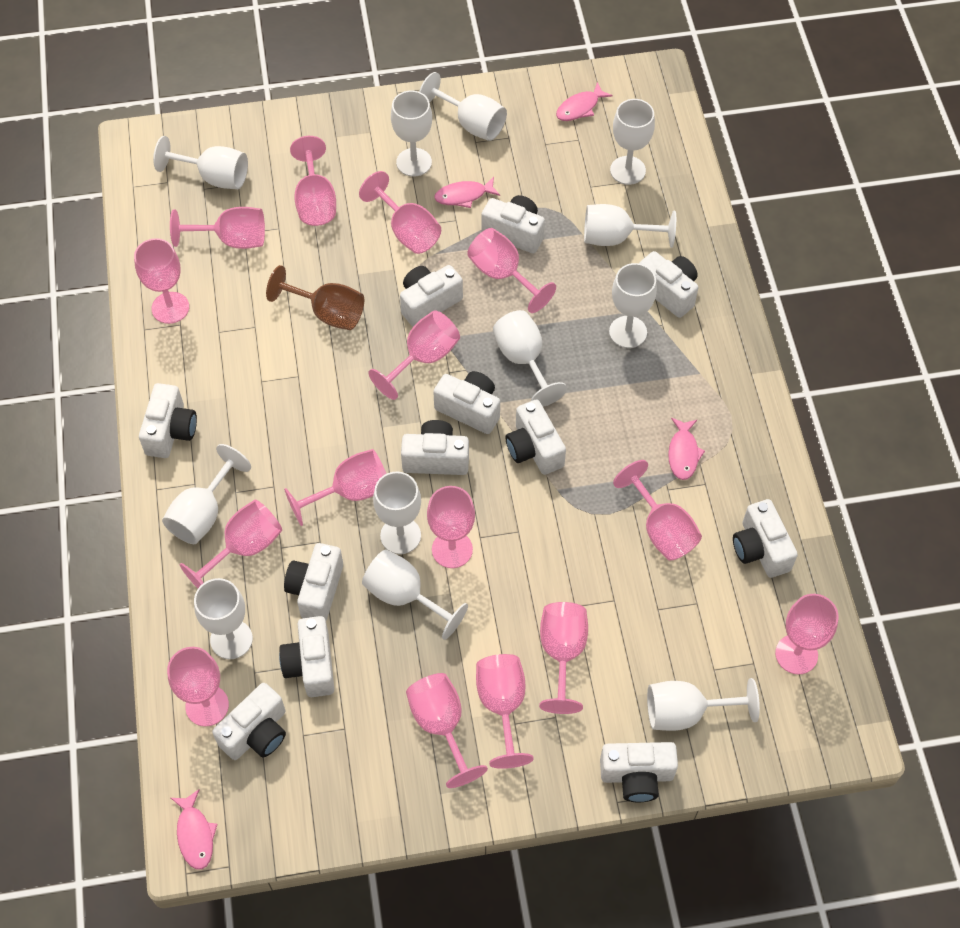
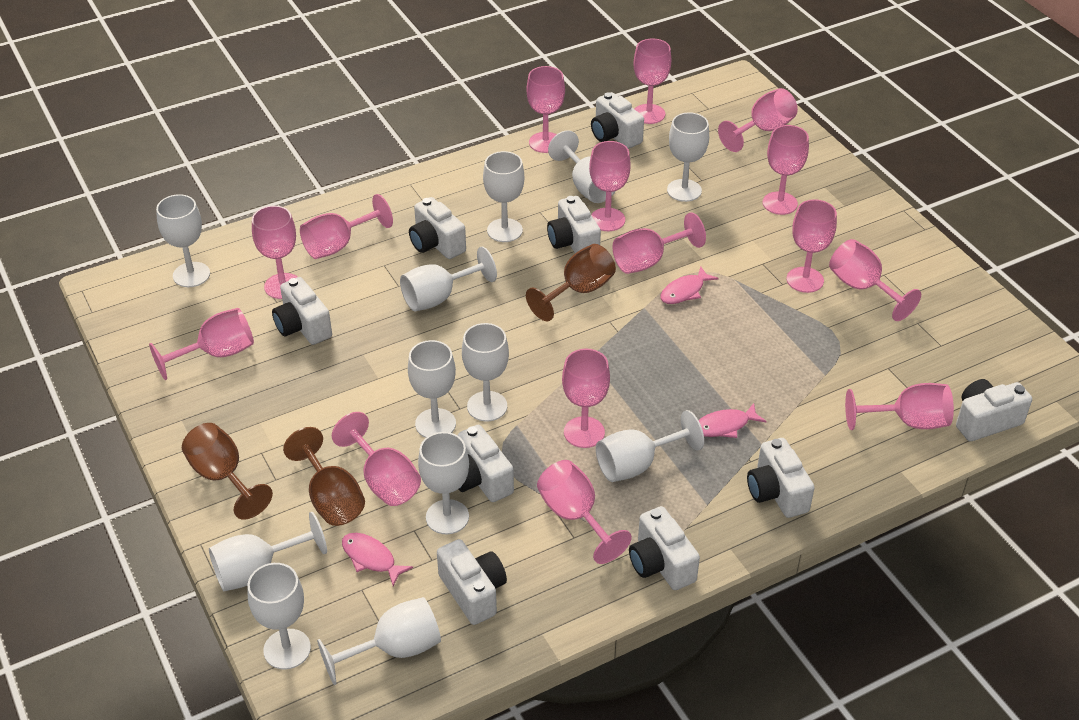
brown goblet: 1 -> 3
pink fish: 4 -> 3
white camera: 12 -> 9

